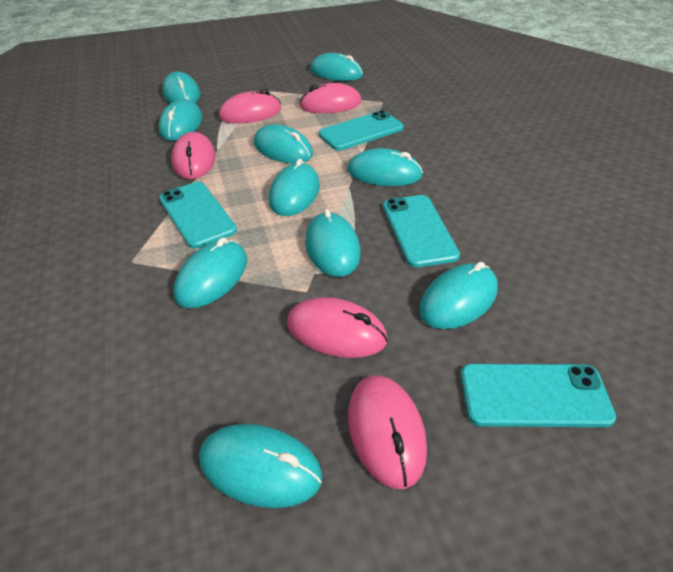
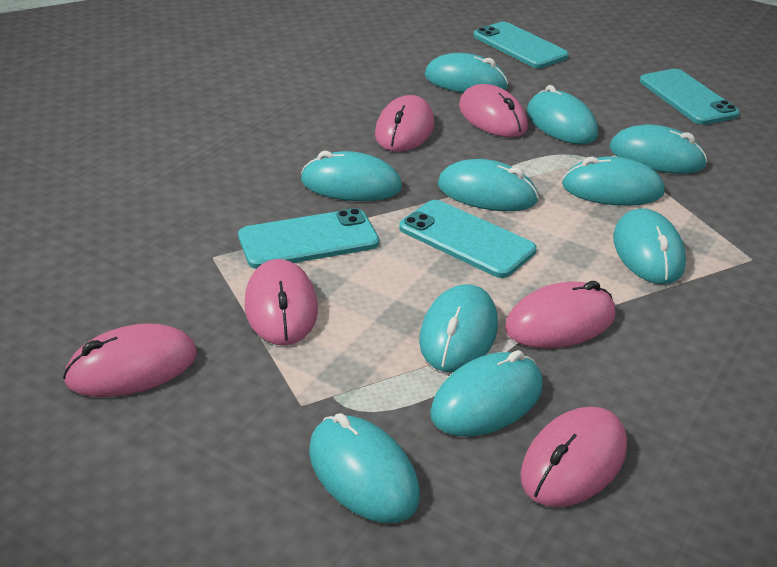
pink mouse: 5 -> 6

